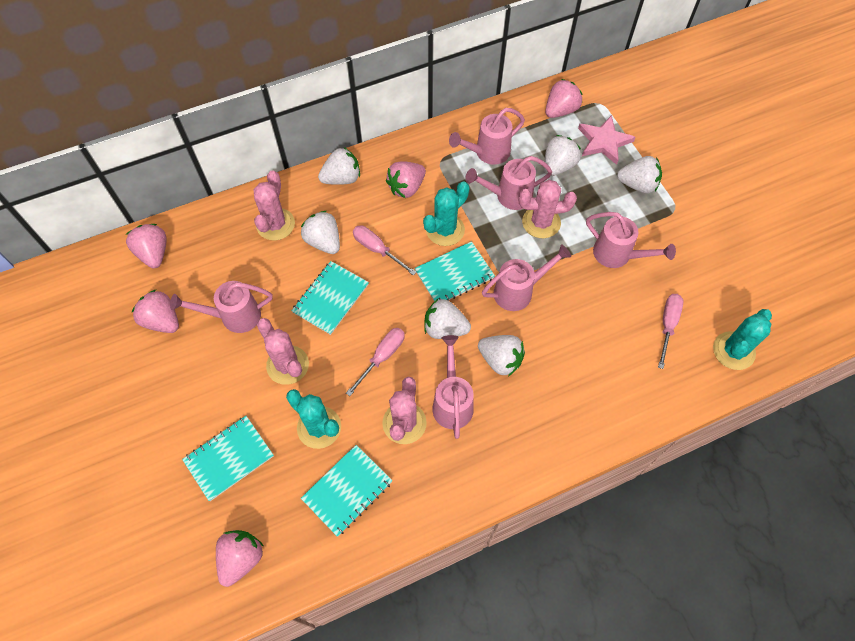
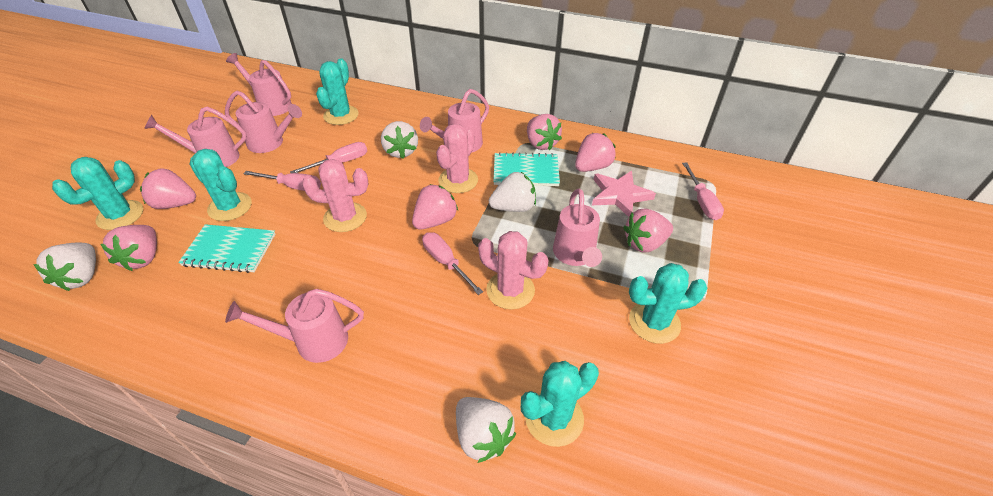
pink cactus: 4 -> 3
pink screwdriver: 3 -> 4
pink strawberry: 5 -> 6
turquoise cactus: 3 -> 5
turquoise notebook: 4 -> 2
white strawberry: 6 -> 4

